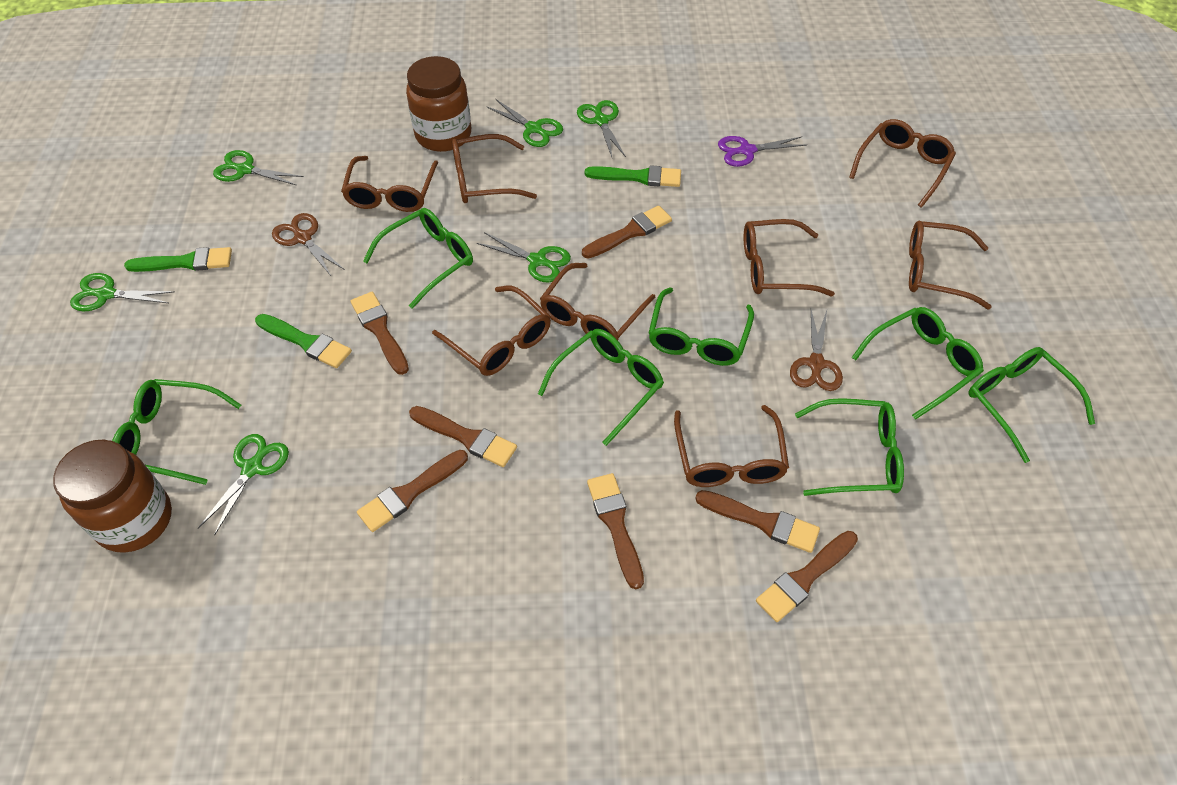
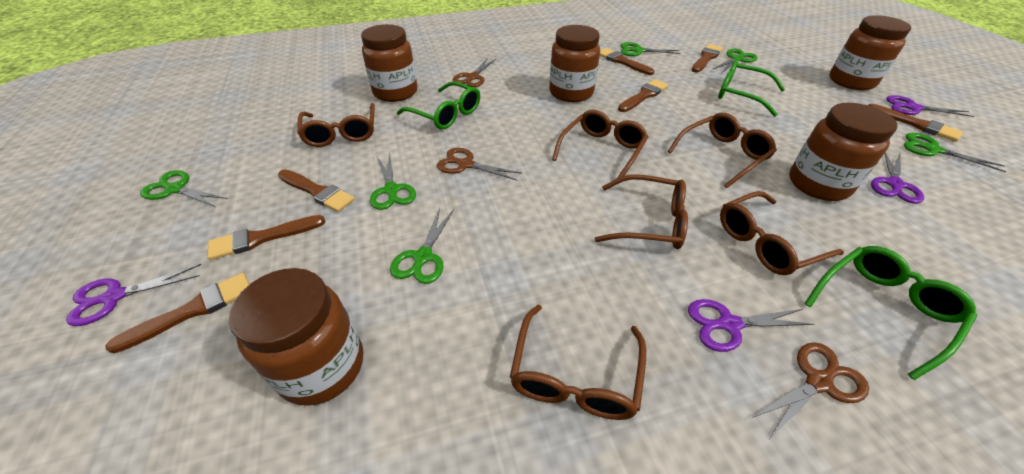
brown glasses: 8 -> 6
brown jar: 2 -> 5
brown scissors: 2 -> 3
green brush: 3 -> 0
green glasses: 7 -> 3
purple scissors: 1 -> 4

